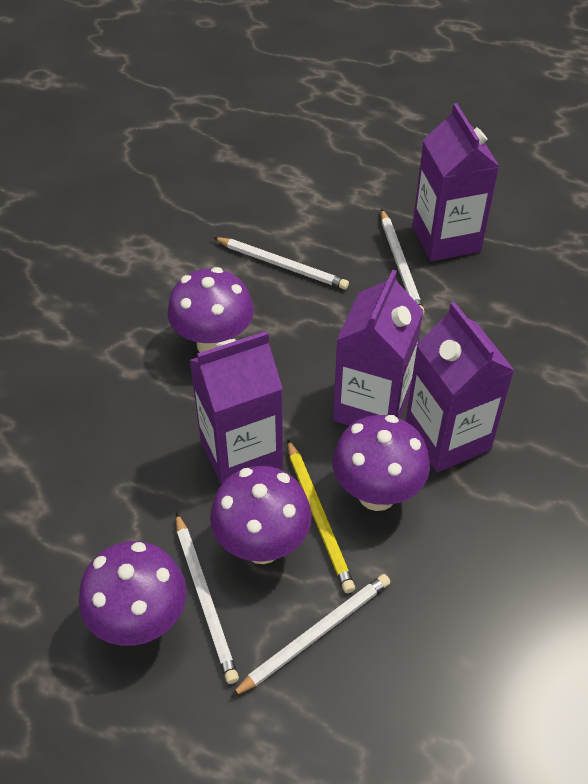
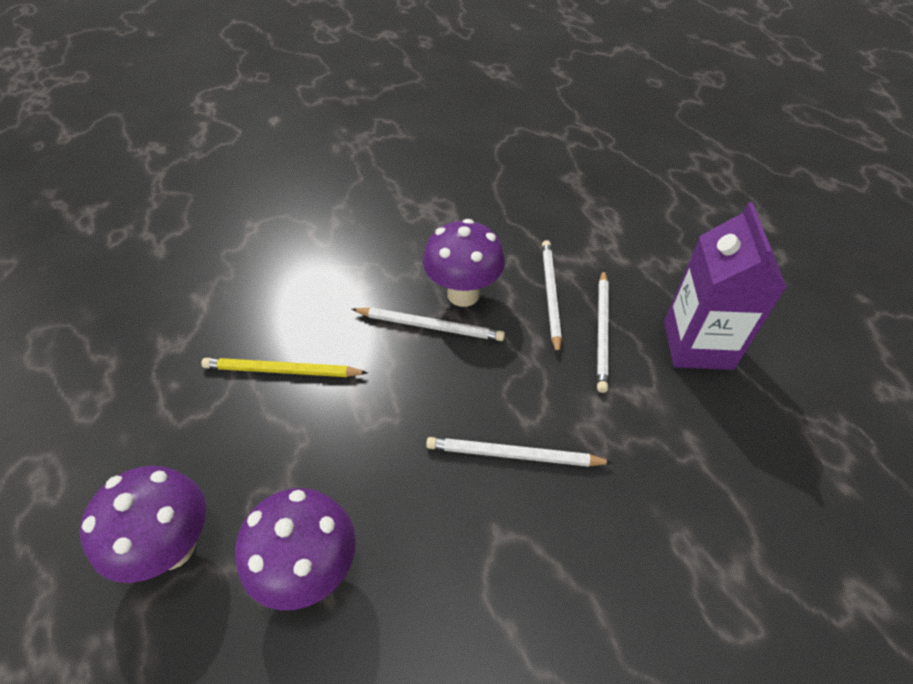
purple carton: 4 -> 1
purple mushroom: 4 -> 3

